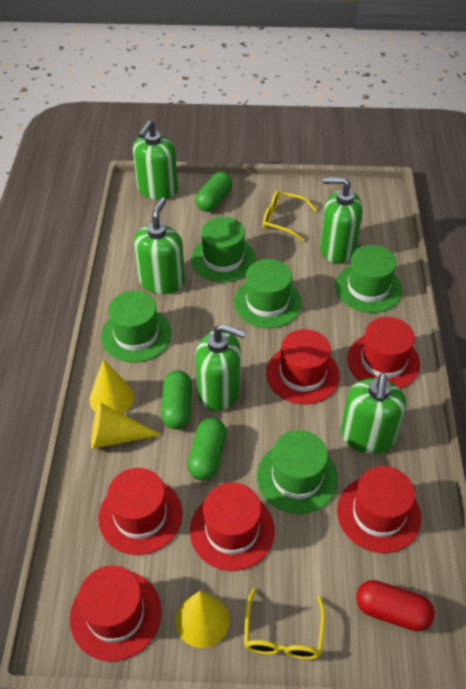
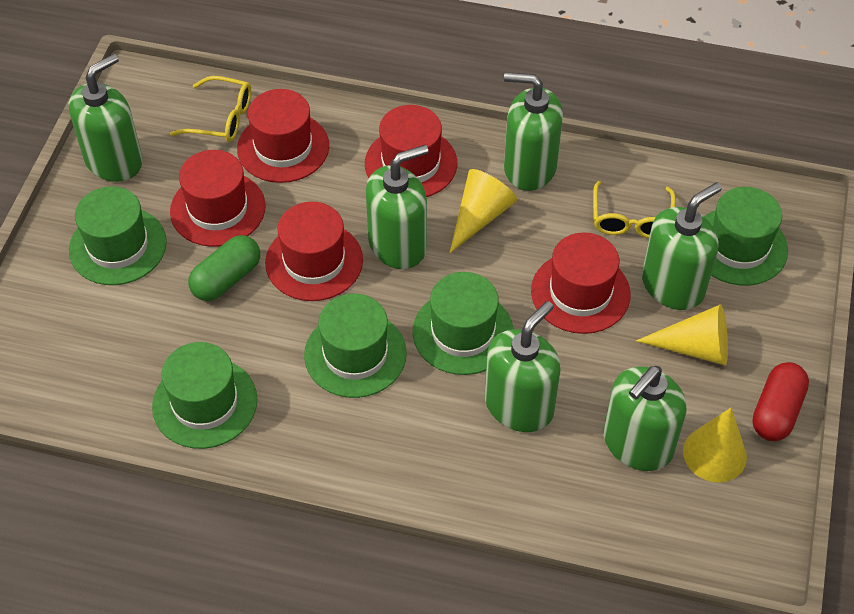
green capsule: 3 -> 1
green soap dispenser: 5 -> 6
red hat: 6 -> 5

